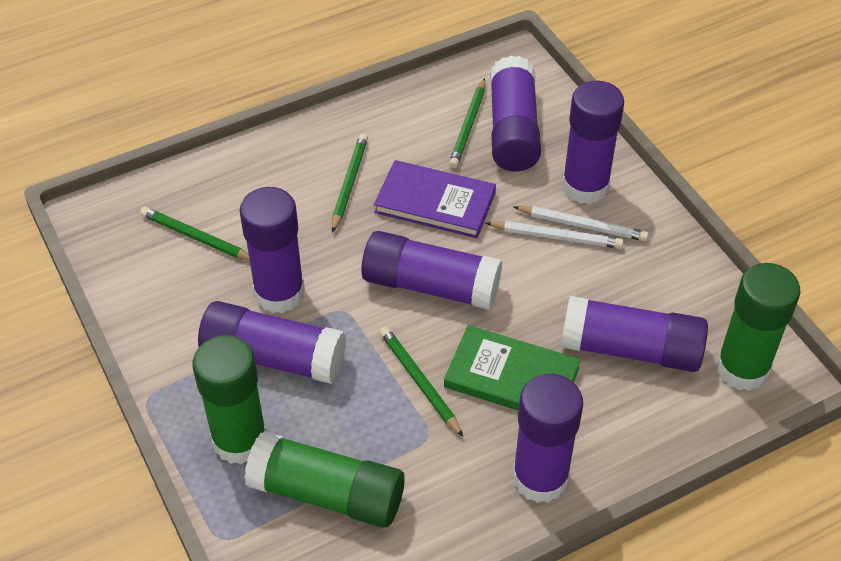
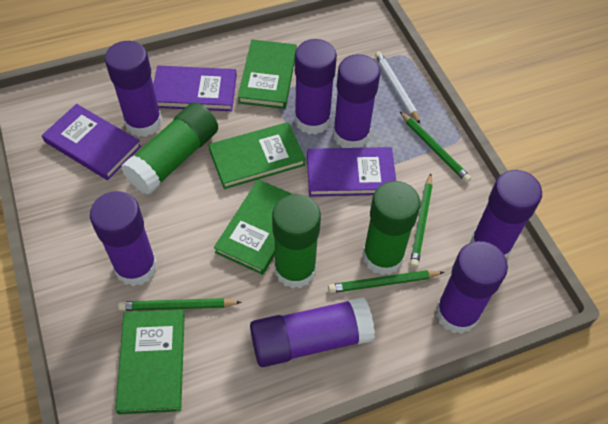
green book: 1 -> 4
purple book: 1 -> 3
white pencil: 2 -> 1

